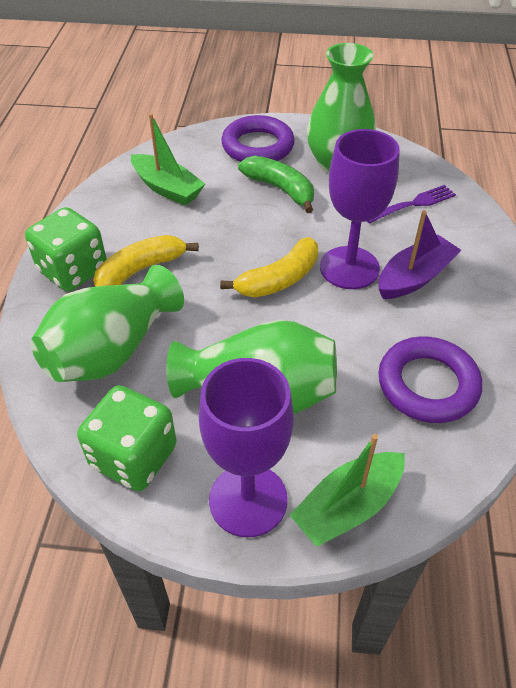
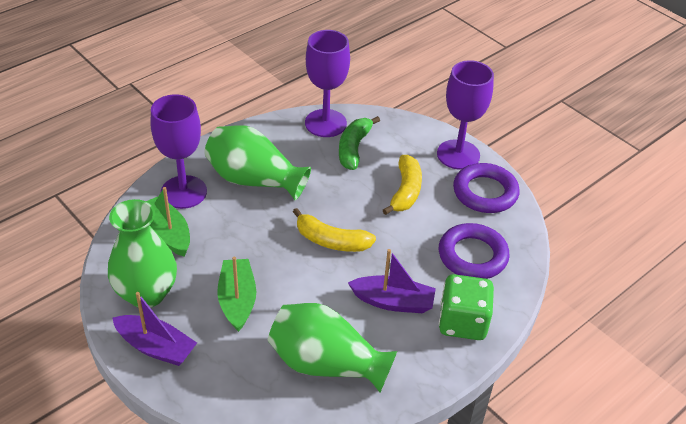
green dice: 2 -> 1
purple boat: 1 -> 2
purple fork: 1 -> 0
purple goblet: 2 -> 3

